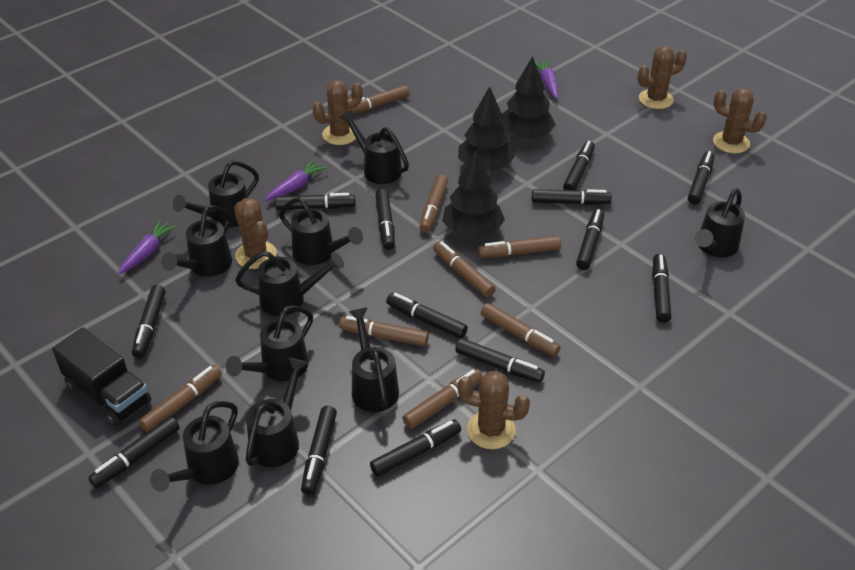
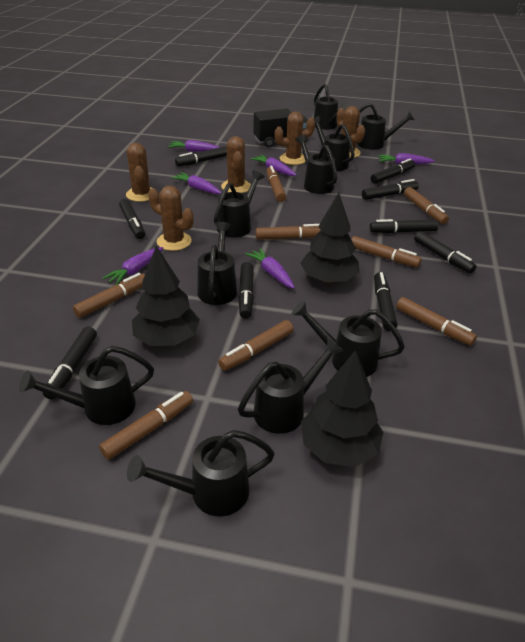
black marker: 13 -> 9
purple carrot: 3 -> 6

